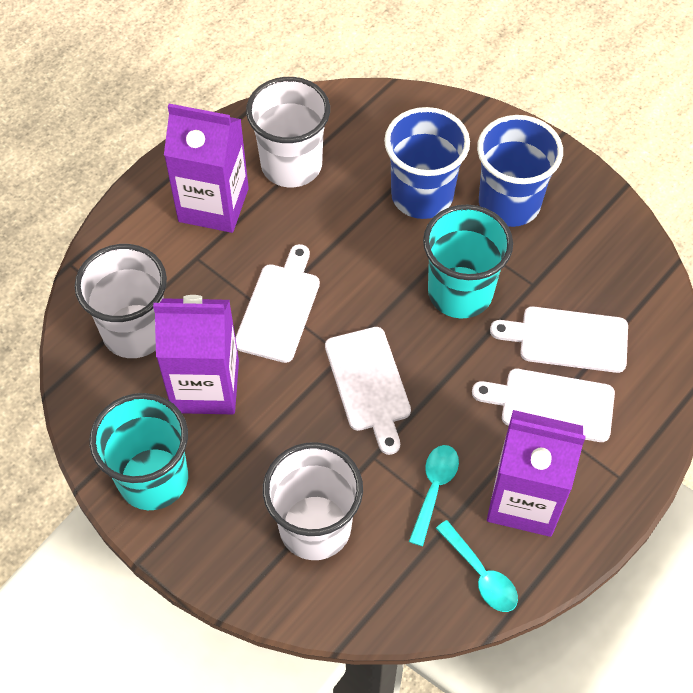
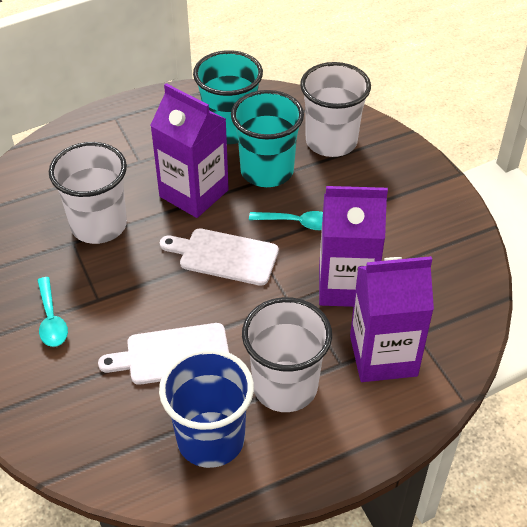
blue cup: 2 -> 1
white cutting board: 4 -> 2

